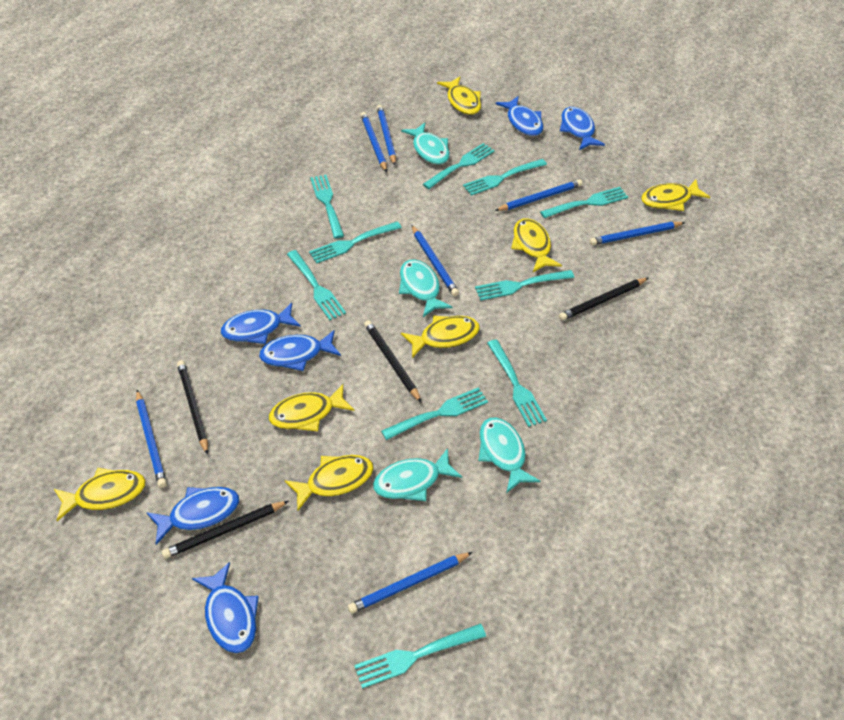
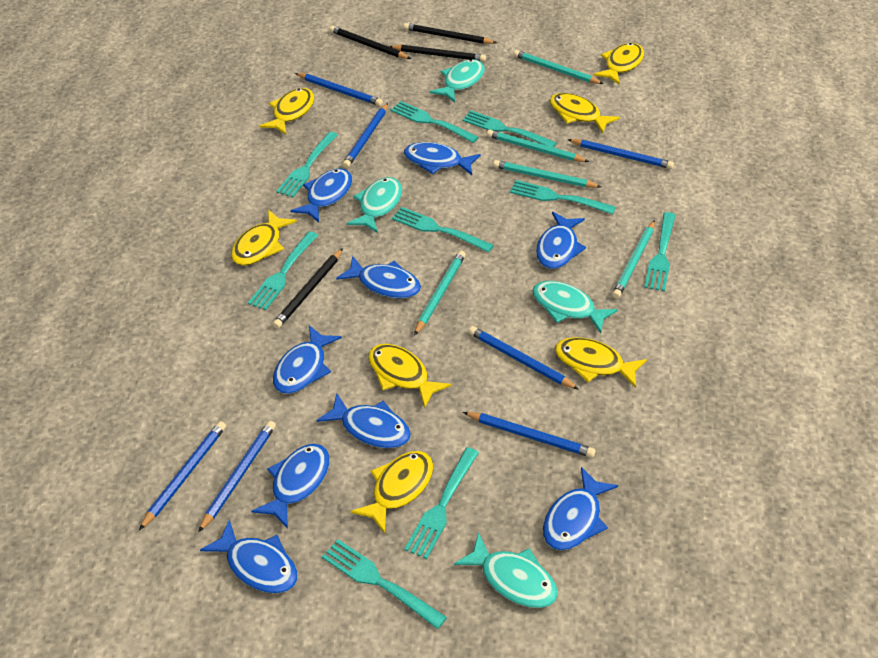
blue fish: 6 -> 9
turquoise fork: 10 -> 9
turquoise pencil: 0 -> 5

